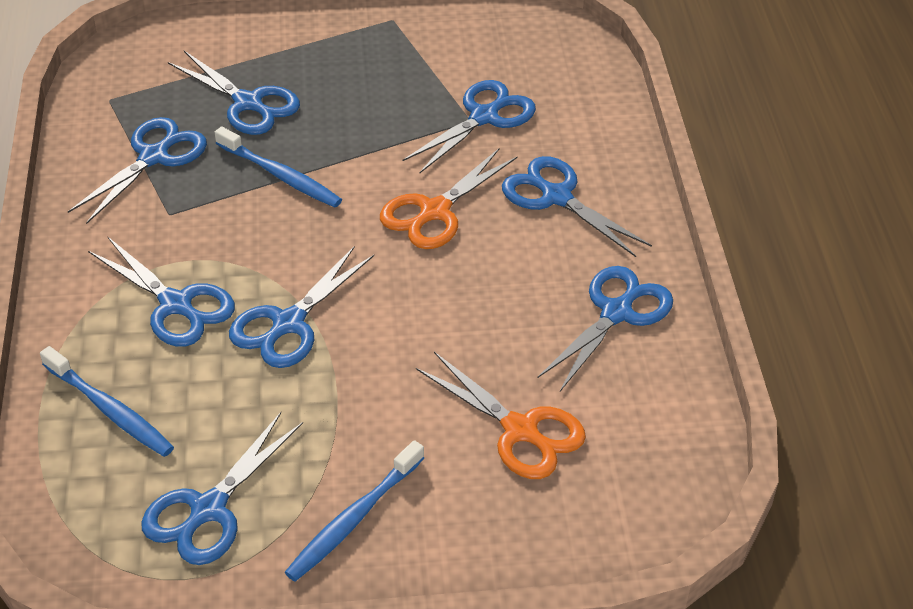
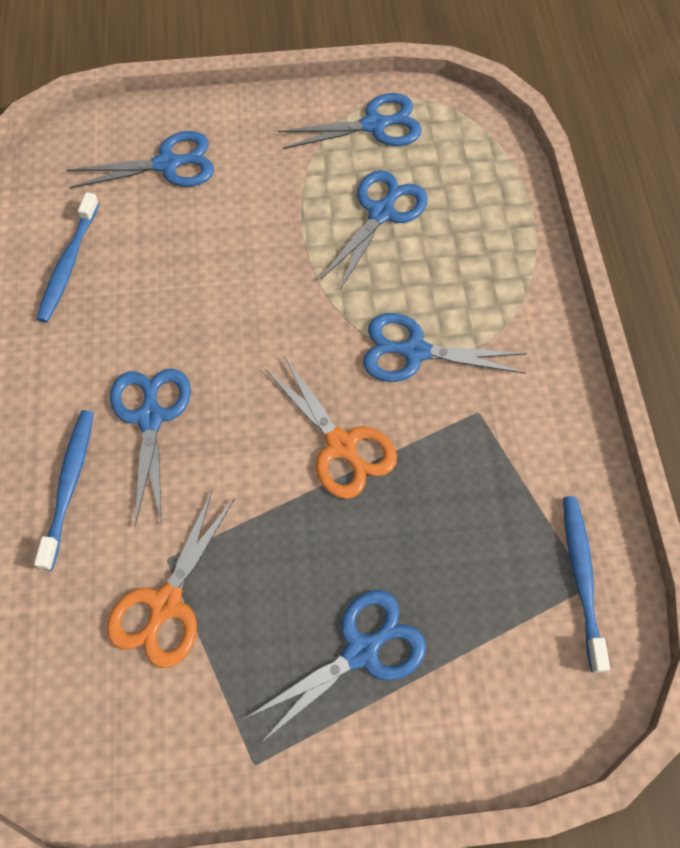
blue scissors: 8 -> 6

